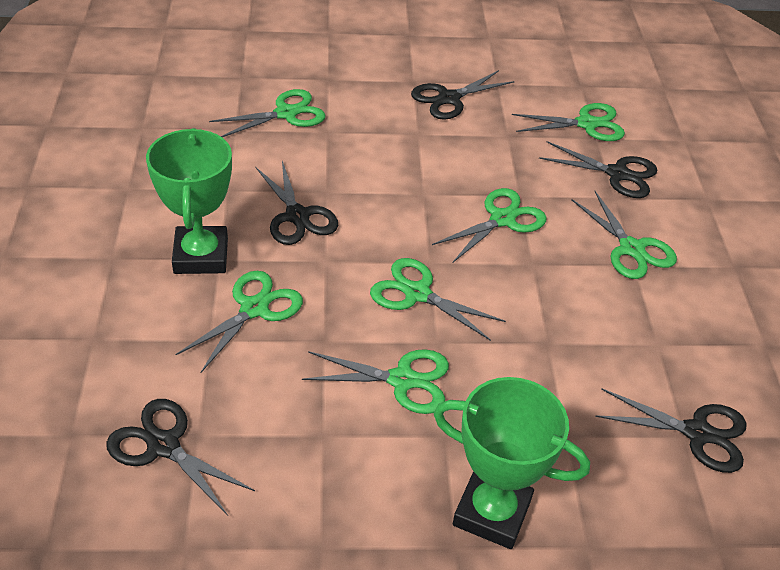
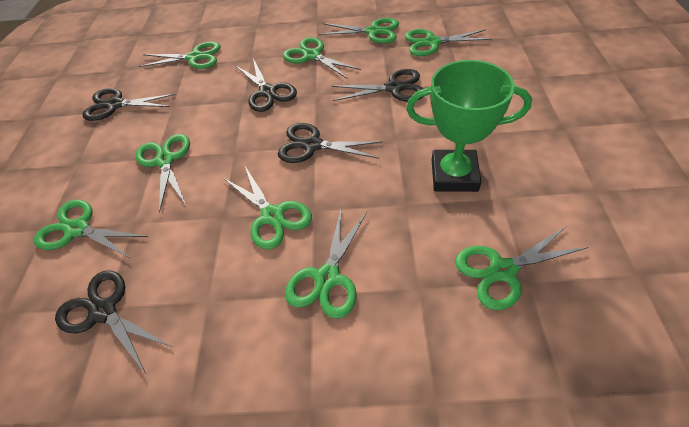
green scissors: 7 -> 9
green trophy: 2 -> 1

